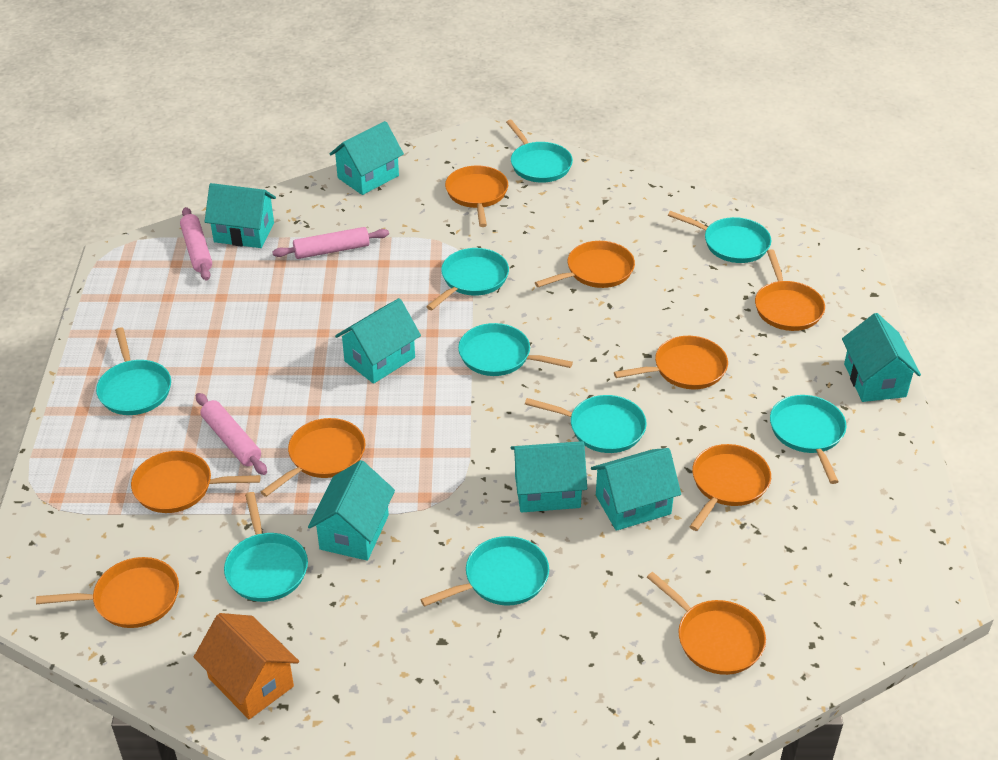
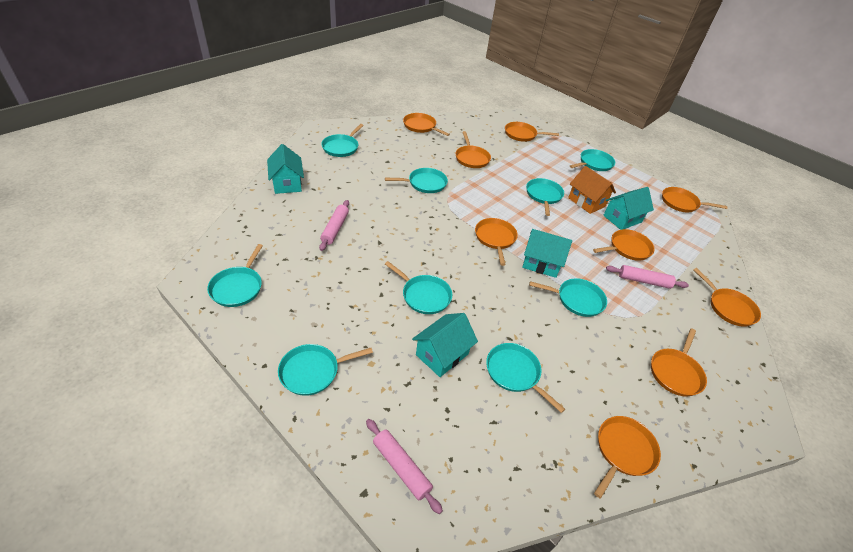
turquoise house: 7 -> 4

